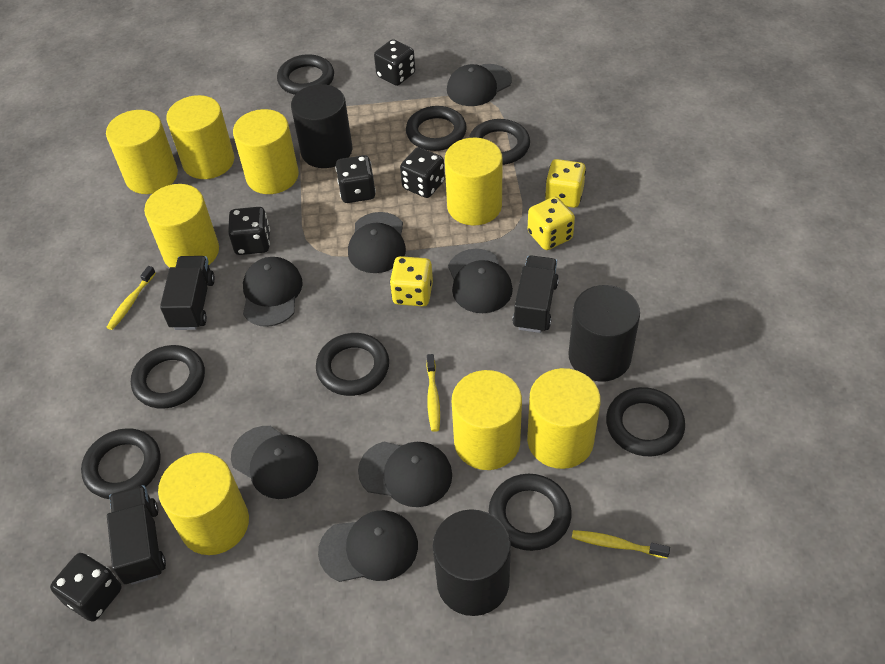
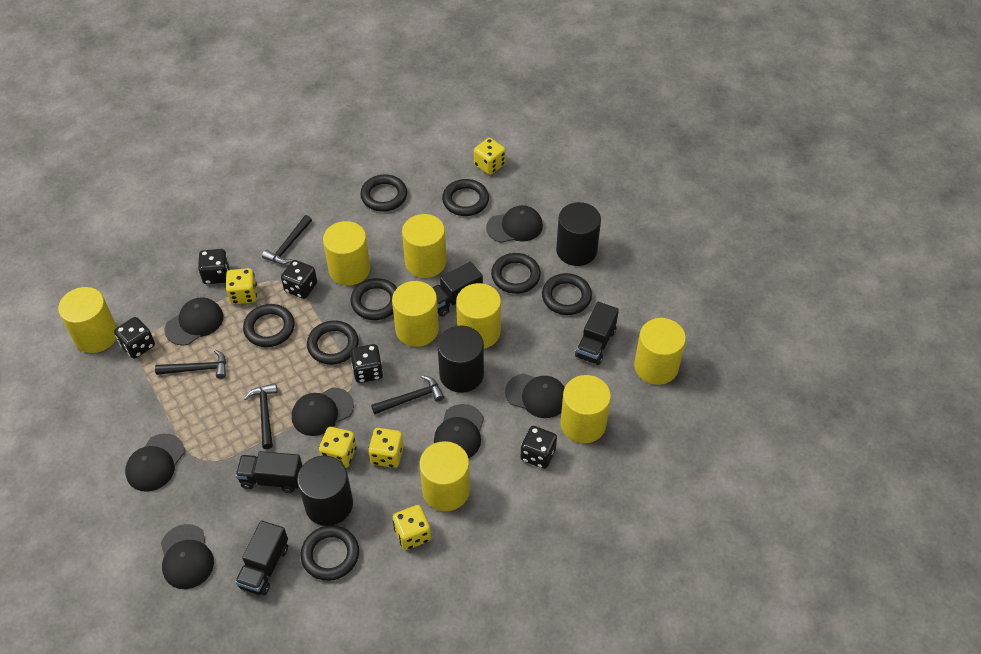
black hammer: 0 -> 4
black truck: 3 -> 4
yellow dice: 3 -> 5
yellow toothbrush: 3 -> 0

